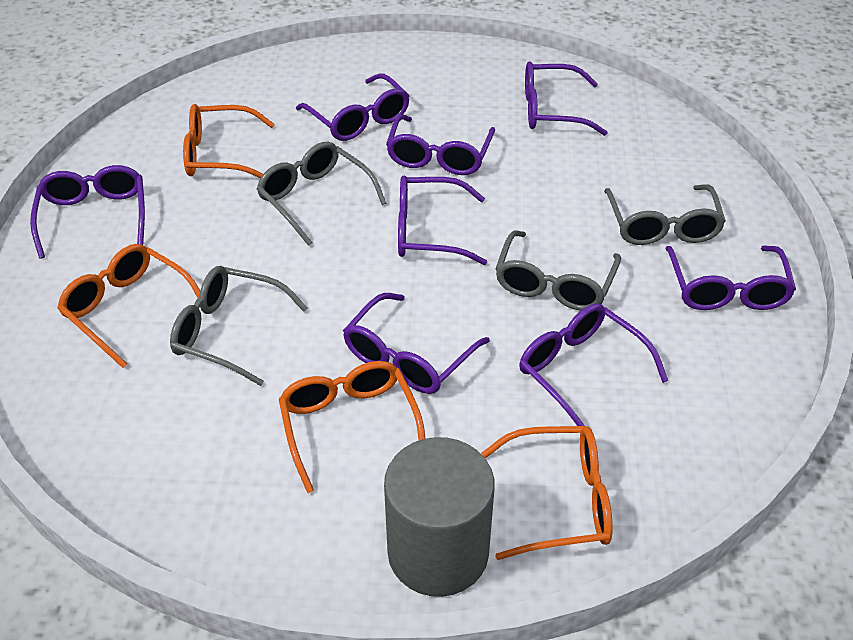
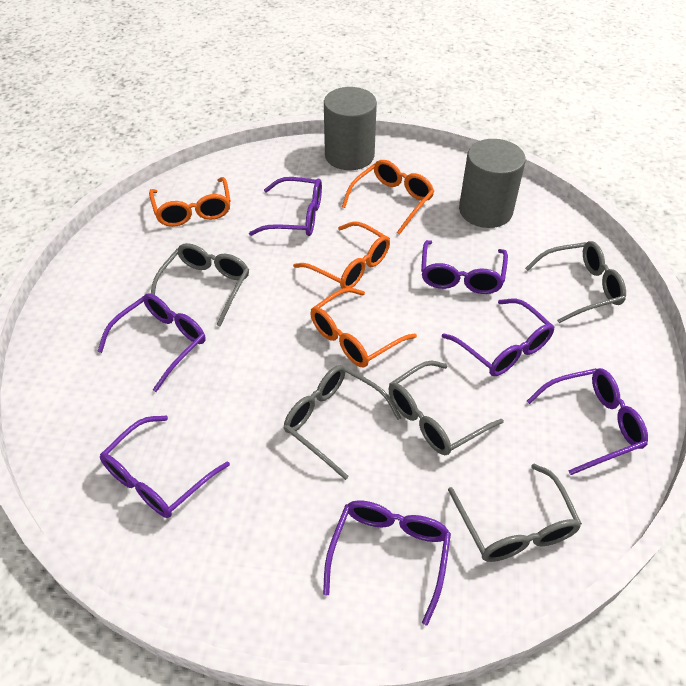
grey cylinder: 1 -> 2
grey glasses: 4 -> 5
purple glasses: 8 -> 7

